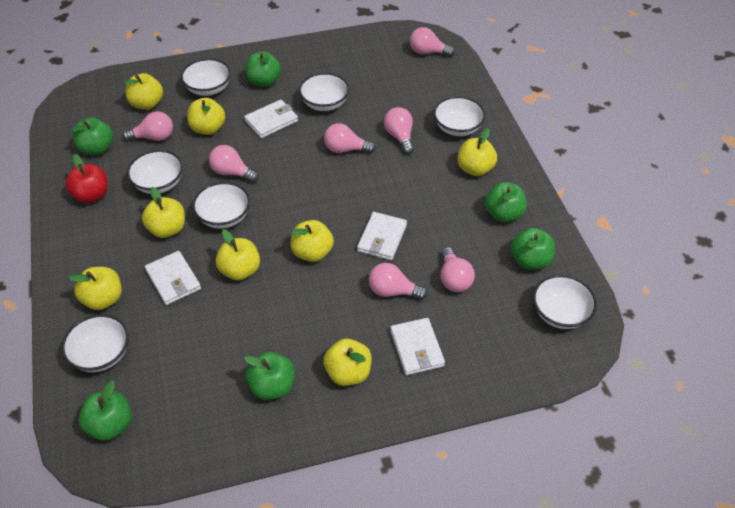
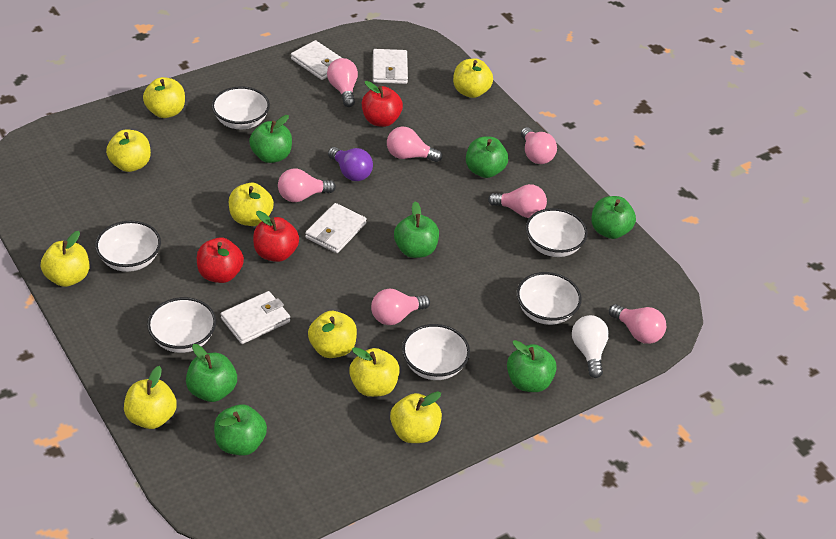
green apple: 6 -> 7
purple light bulb: 0 -> 1
red apple: 1 -> 3
white bowl: 7 -> 6
white light bulb: 0 -> 1
yellow apple: 8 -> 9

